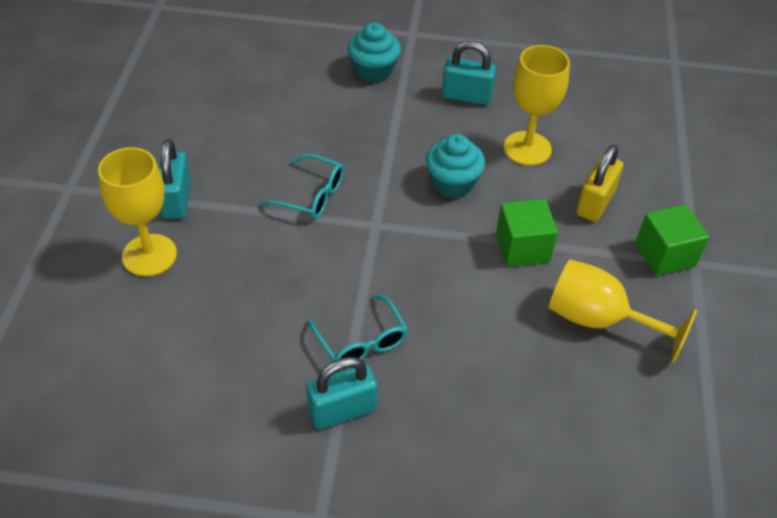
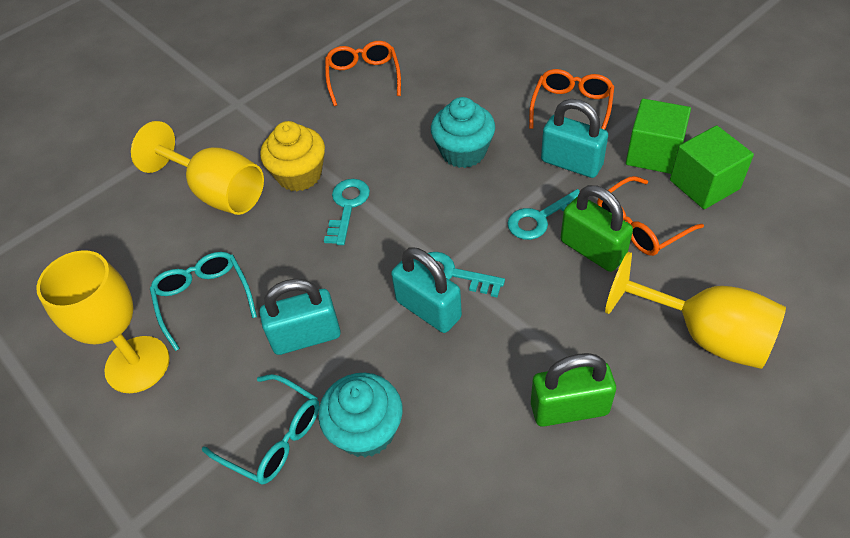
green padlock: 0 -> 2
orange glasses: 0 -> 3
turquoise key: 0 -> 3
yellow cupcake: 0 -> 1
yellow padlock: 1 -> 0

